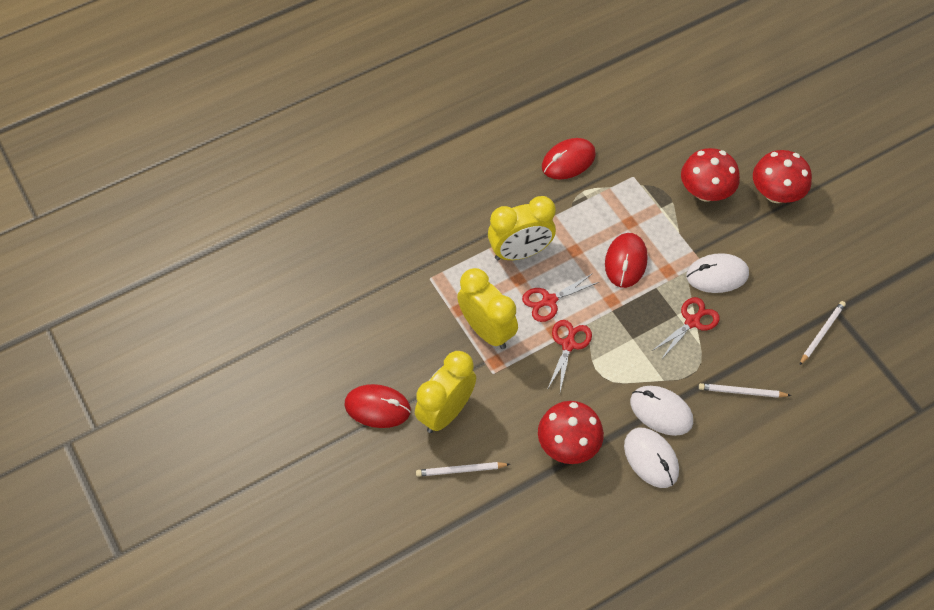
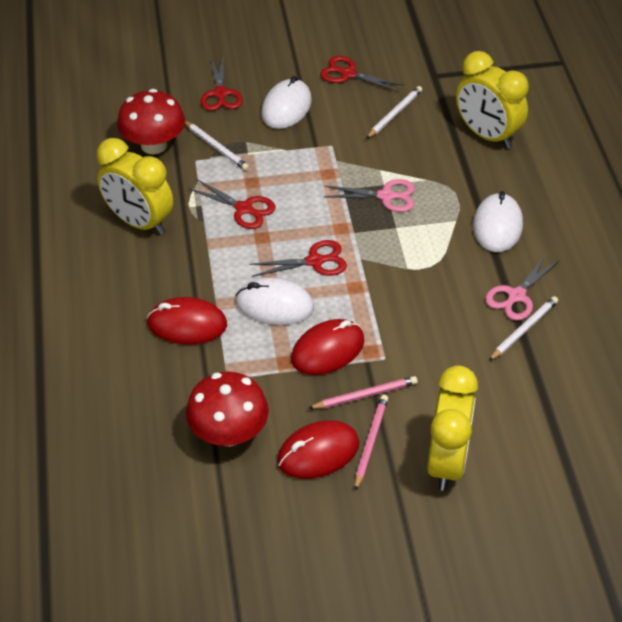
pink pencil: 0 -> 2
pink scissors: 0 -> 2
red mushroom: 3 -> 2
red scissors: 3 -> 4

